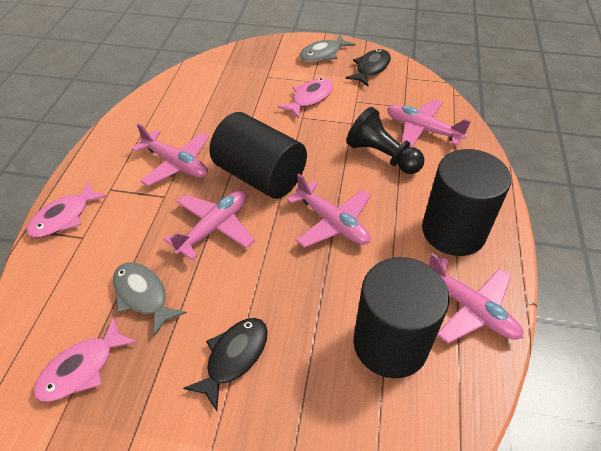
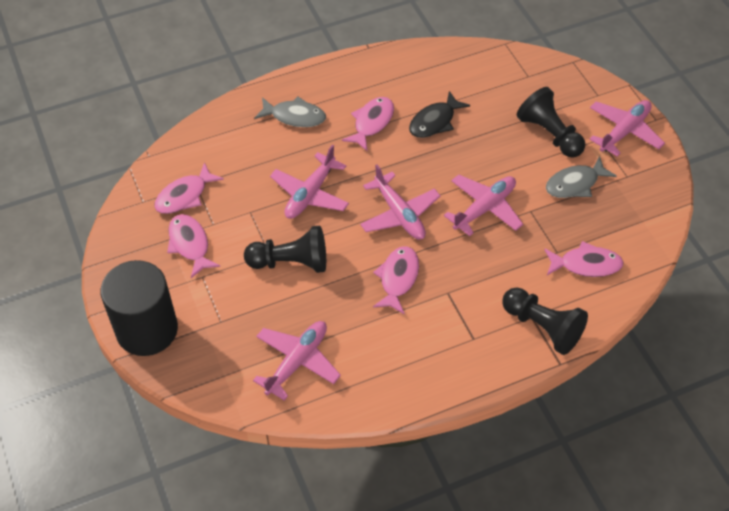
black cylinder: 3 -> 1
black fish: 2 -> 1
black pawn: 1 -> 3
pink fish: 3 -> 5

